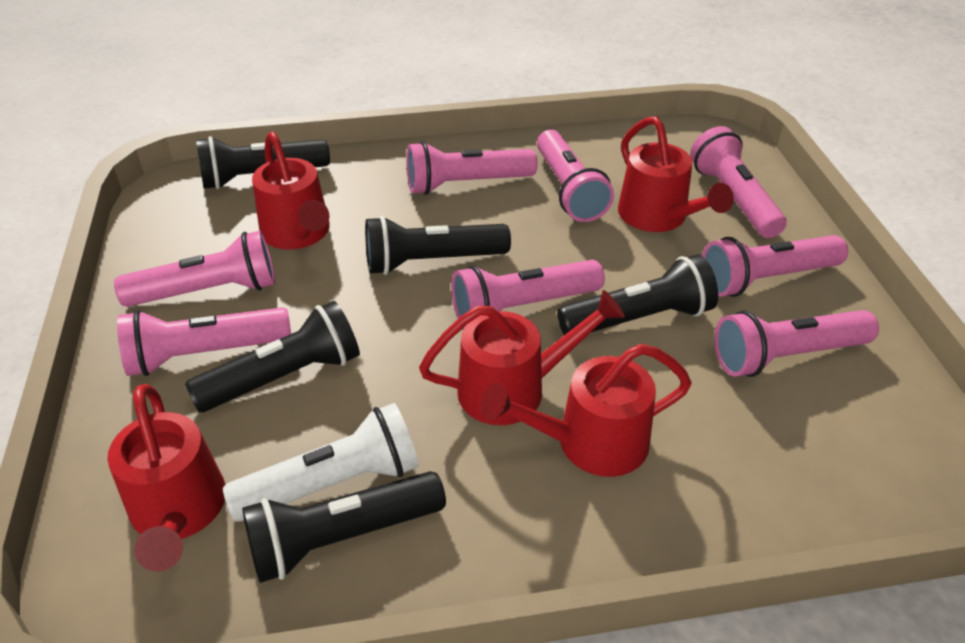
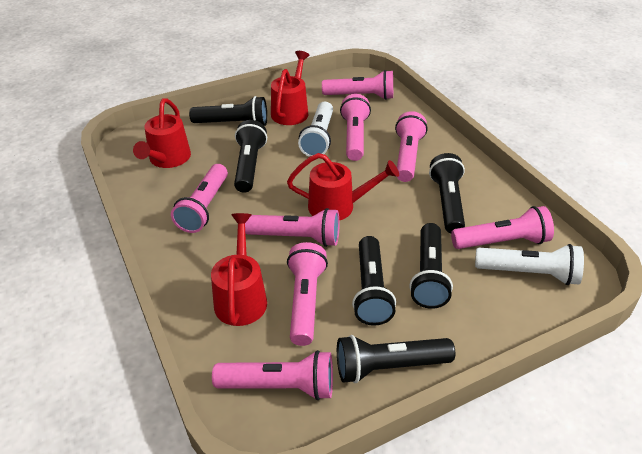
black flashlight: 5 -> 6
red watering can: 5 -> 4
white flashlight: 1 -> 2

